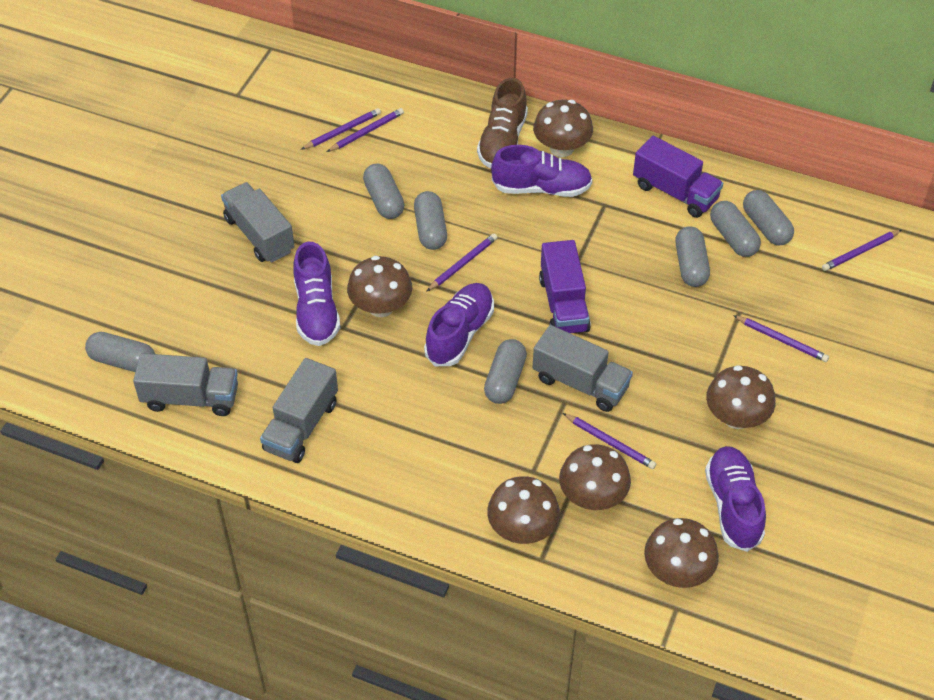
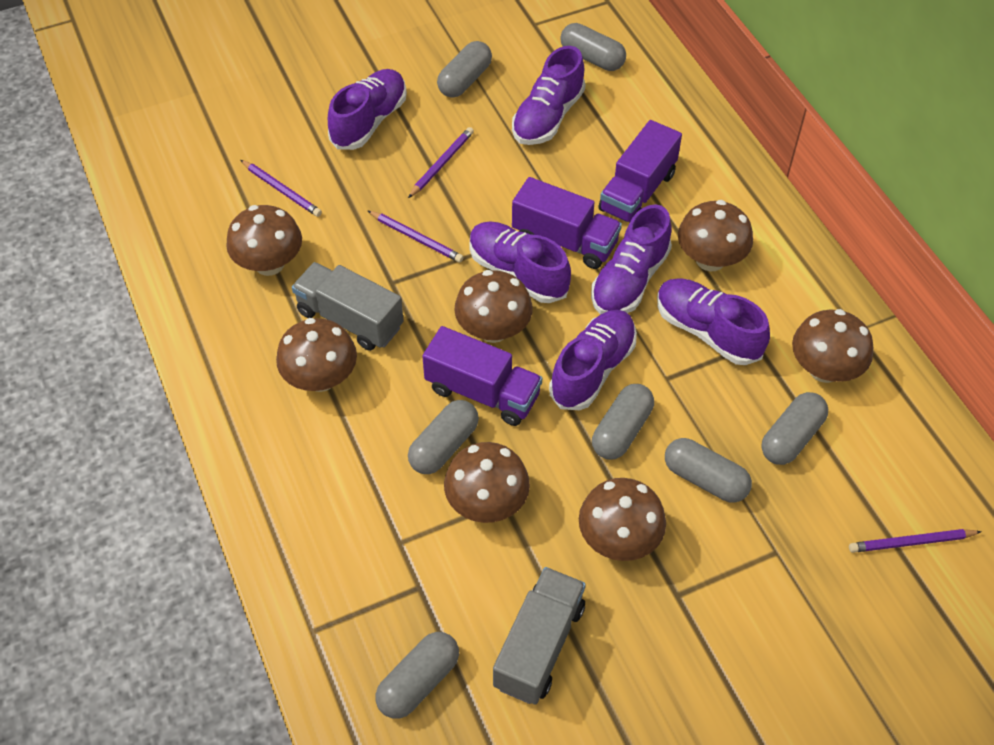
brown mushroom: 6 -> 7
brown shoe: 1 -> 0
grey truck: 4 -> 2
purple pencil: 6 -> 4
purple shoe: 4 -> 6
purple truck: 2 -> 3

